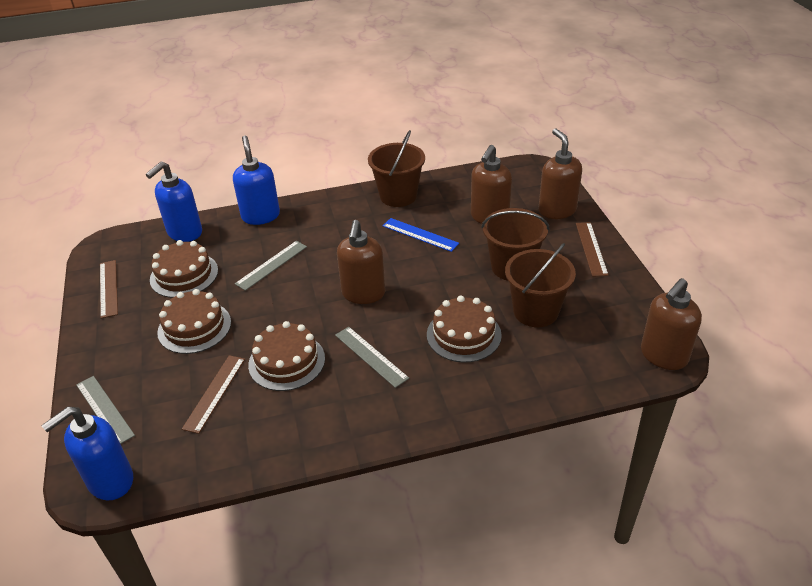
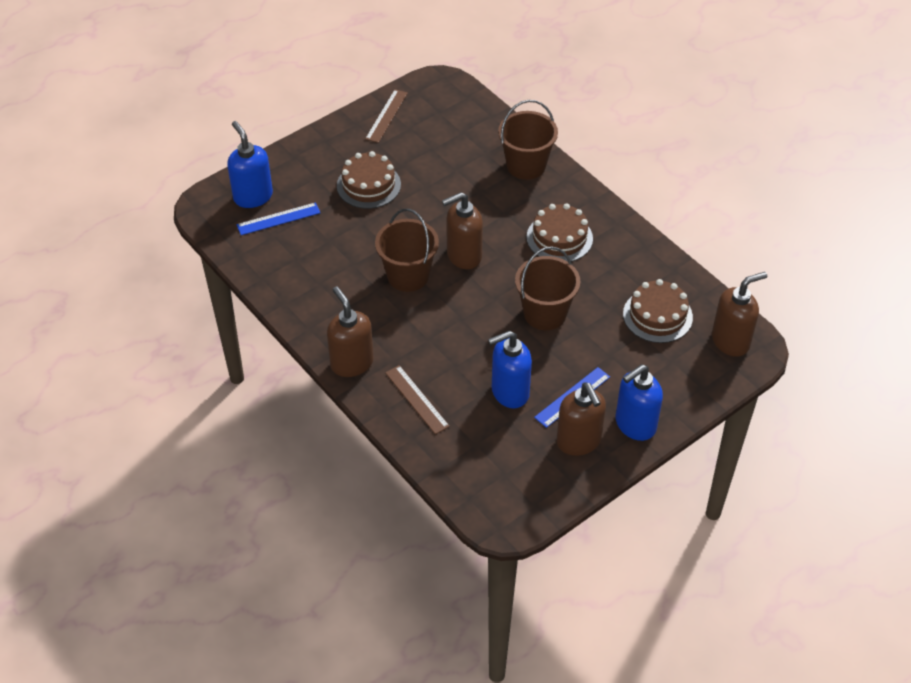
blue ruler: 1 -> 2
brown cake: 4 -> 3
brown ruler: 3 -> 2
grey ruler: 3 -> 0

